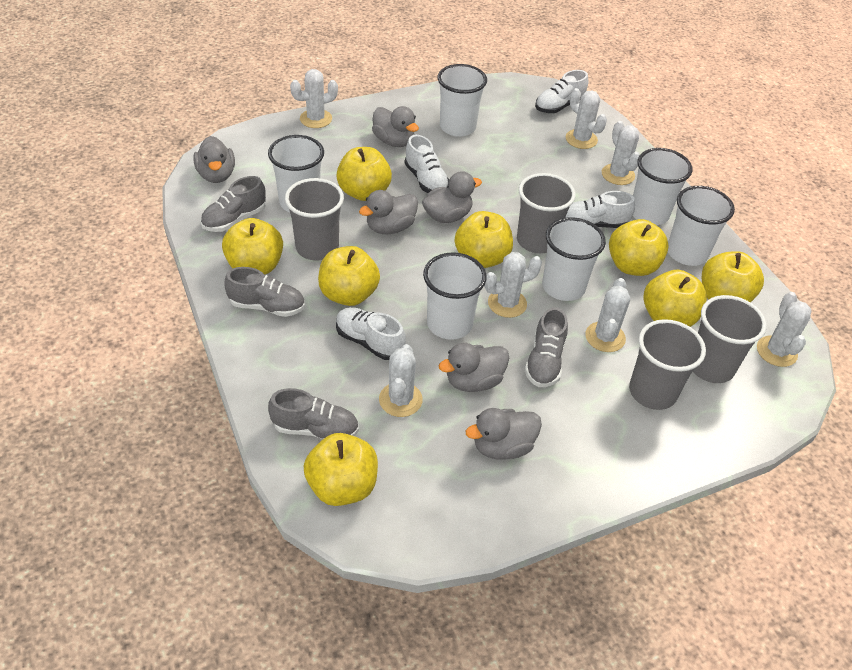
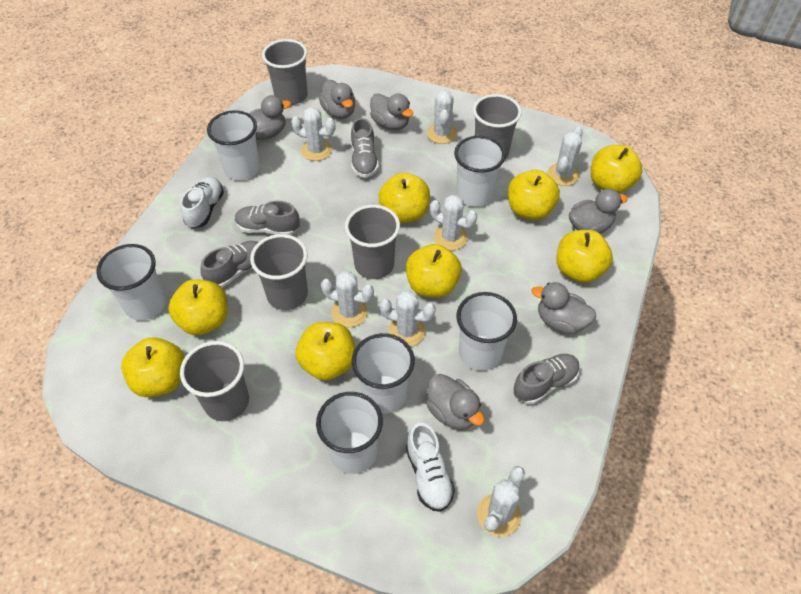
grey cup: 4 -> 5
white shoe: 4 -> 2

